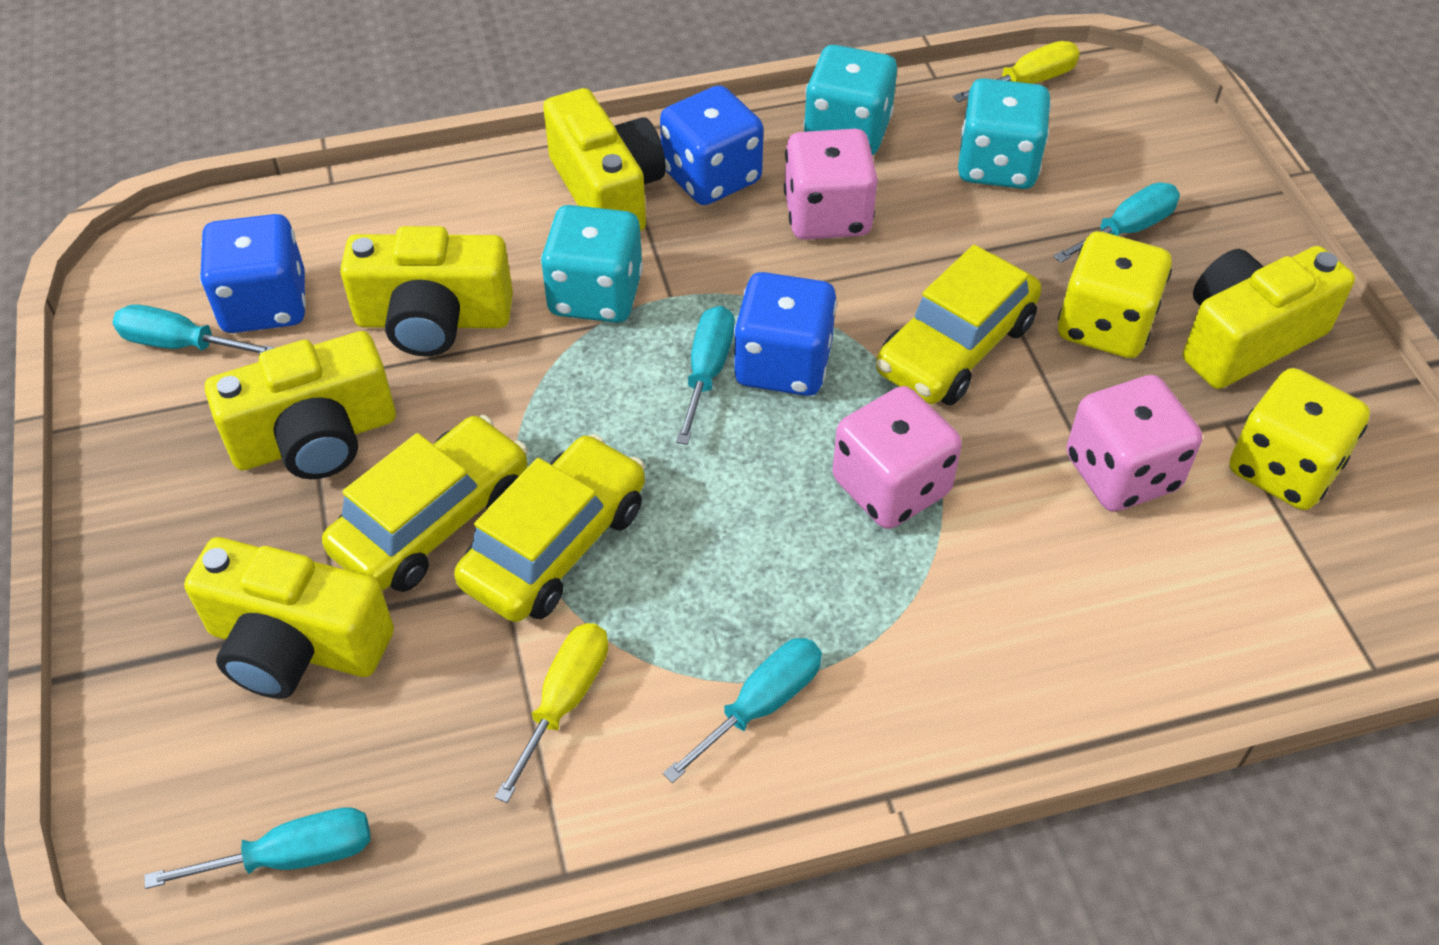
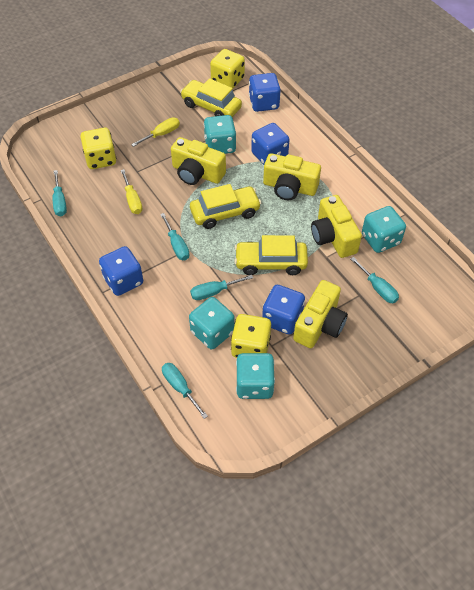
blue dice: 3 -> 4
pink dice: 3 -> 0
turquoise dice: 3 -> 4
yellow camera: 5 -> 4
yellow dice: 2 -> 3

